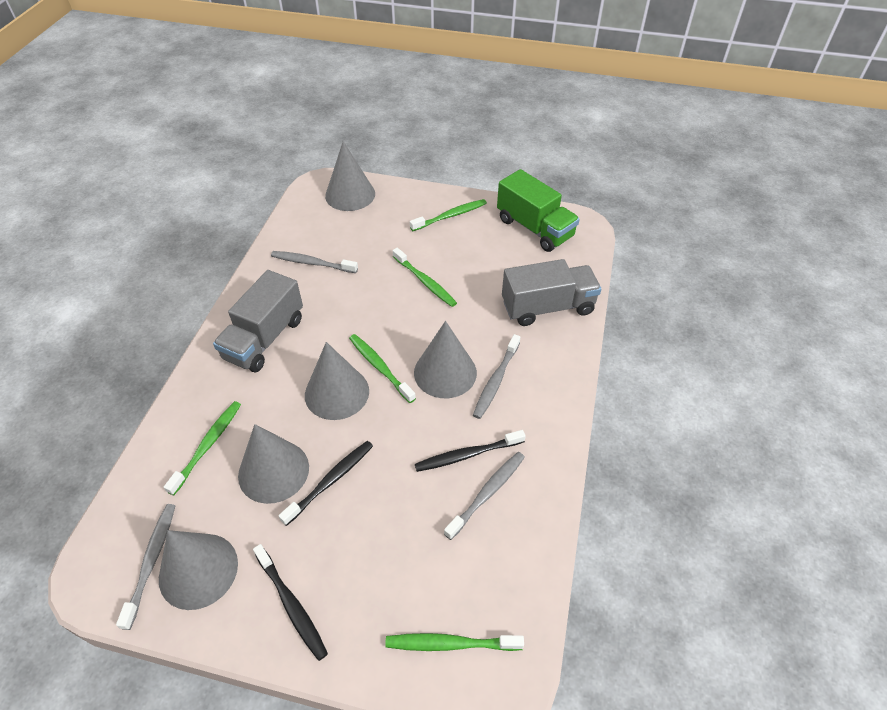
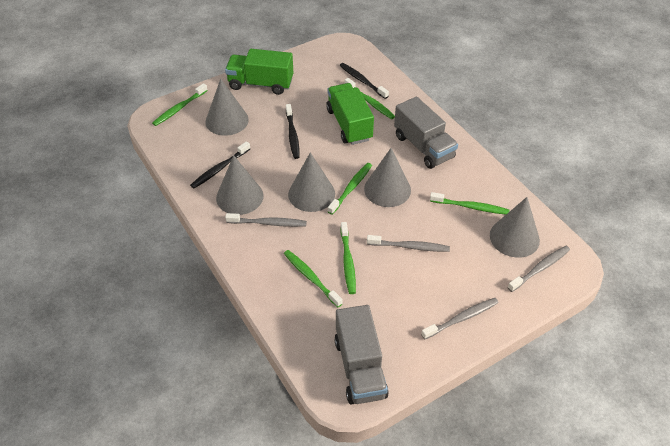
green toothbrush: 5 -> 6
green truck: 1 -> 2

